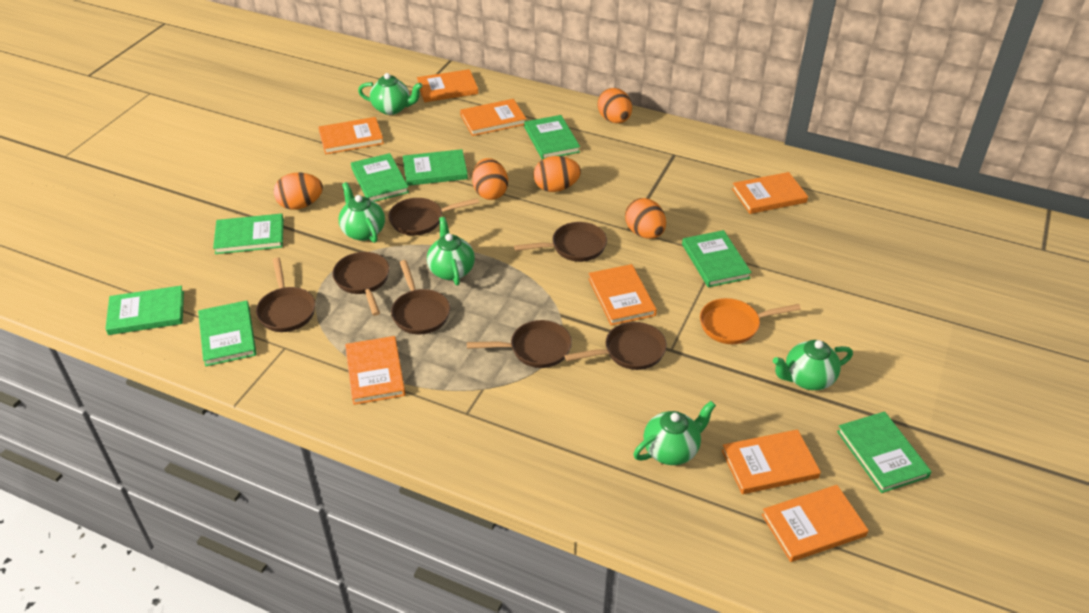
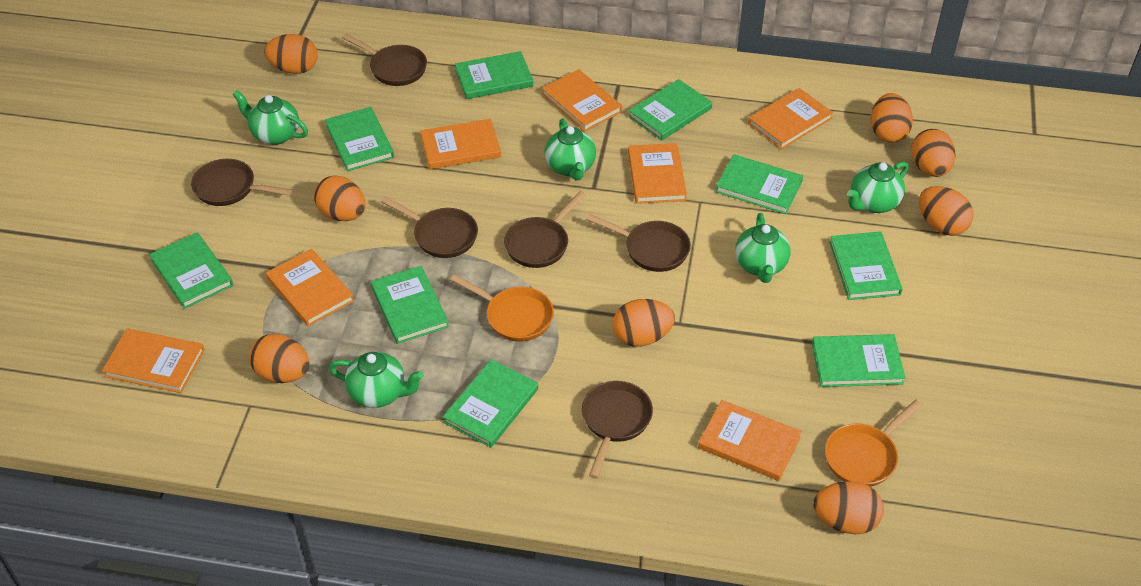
brown pan: 7 -> 6
green book: 8 -> 9
orange book: 8 -> 7
orange egg: 5 -> 8
orange pan: 1 -> 2

